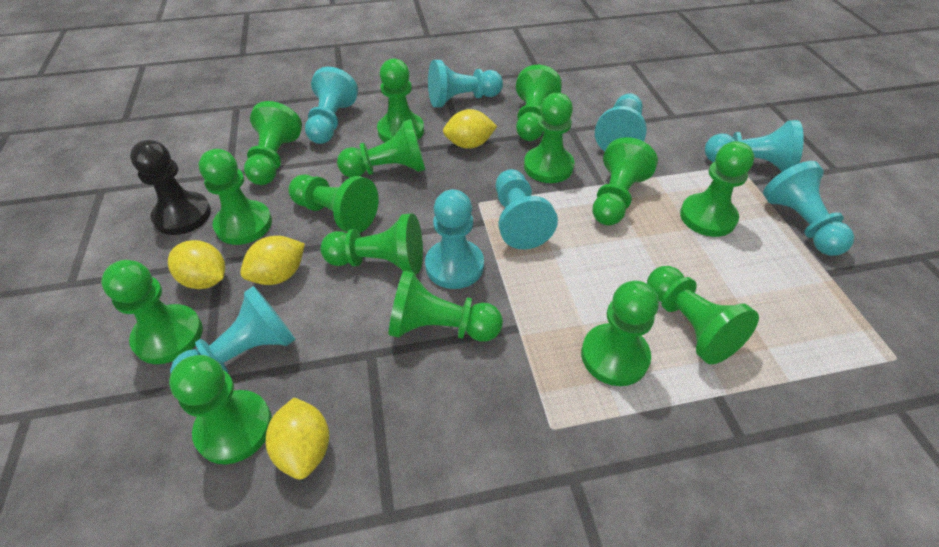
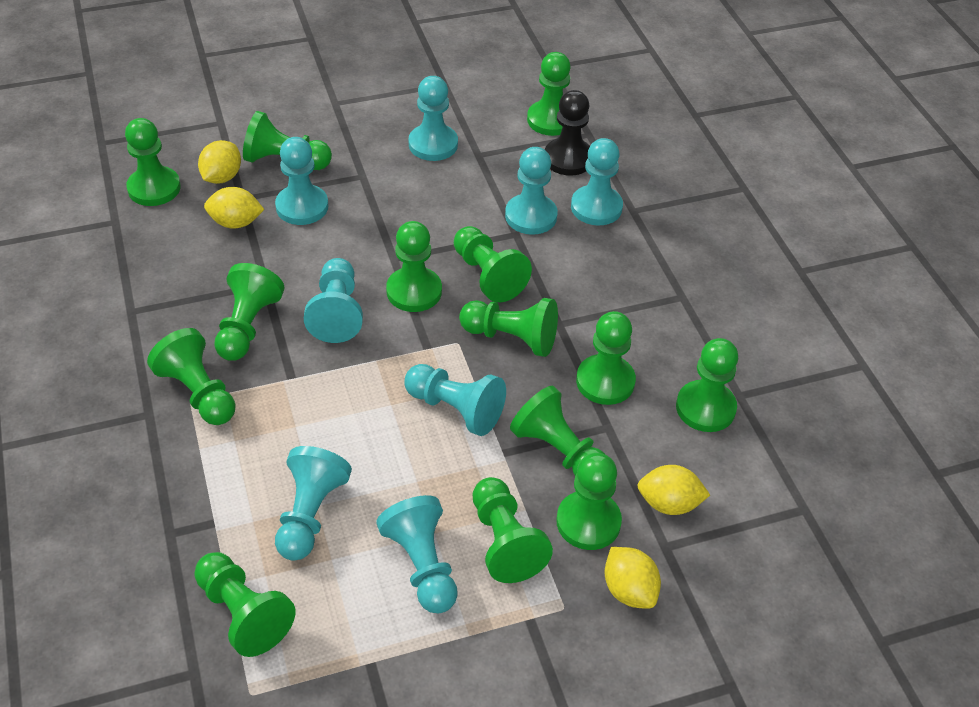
green pawn: 15 -> 14

